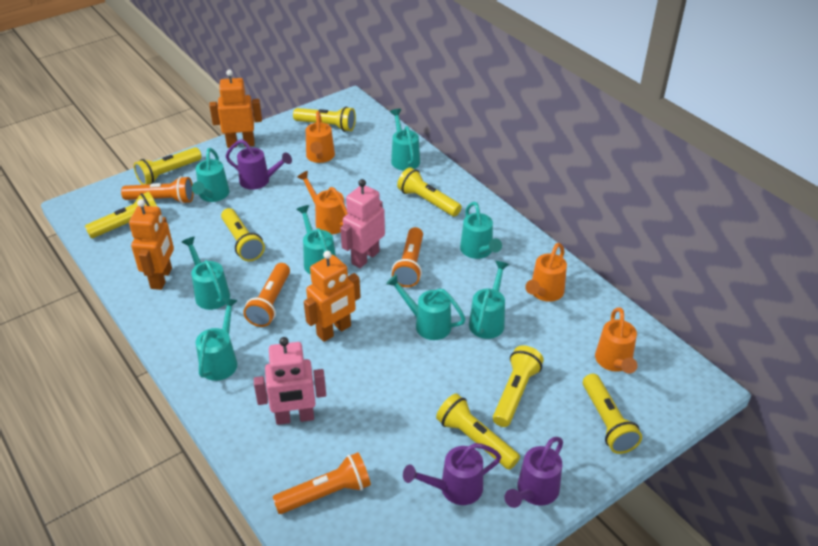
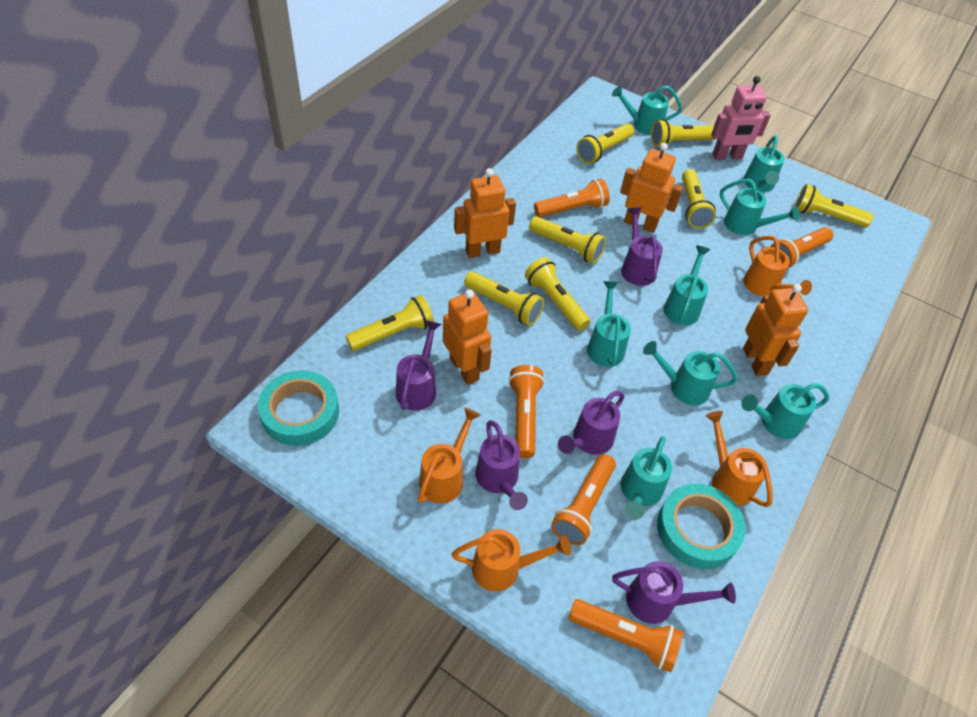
orange flashlight: 4 -> 5
orange robot: 3 -> 4
pink robot: 2 -> 1
purple watering can: 3 -> 5
turquoise tape: 0 -> 2

